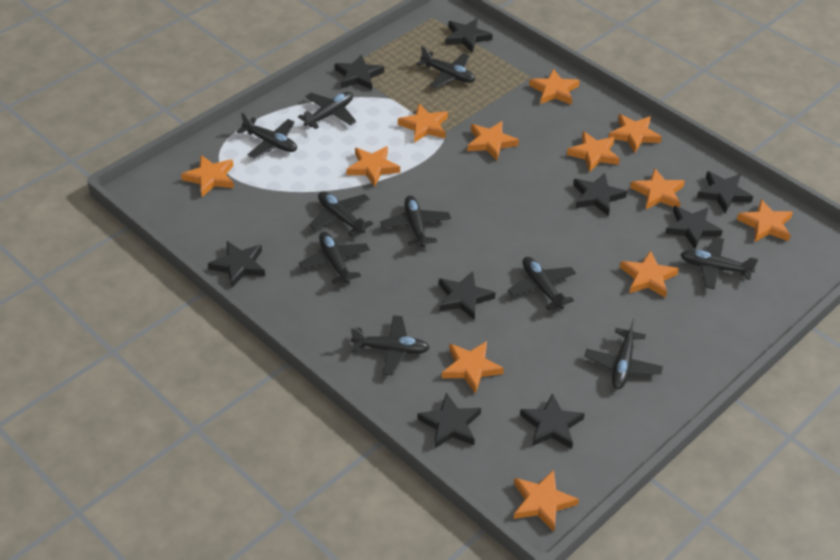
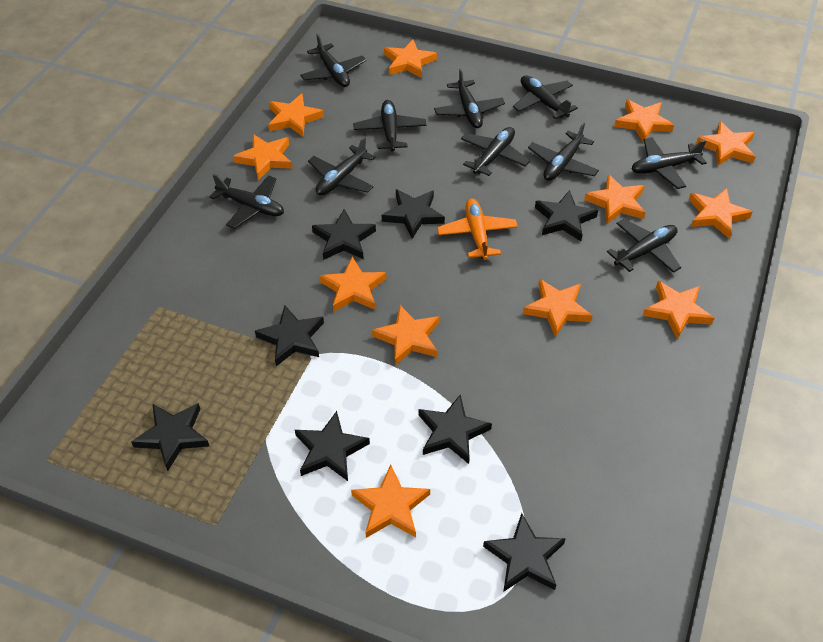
black star: 9 -> 8
orange plane: 0 -> 1

